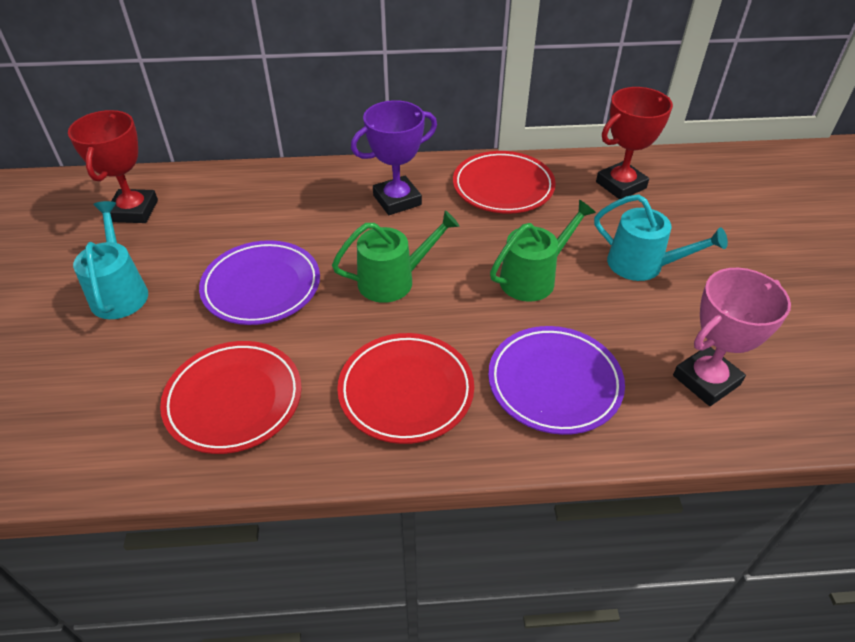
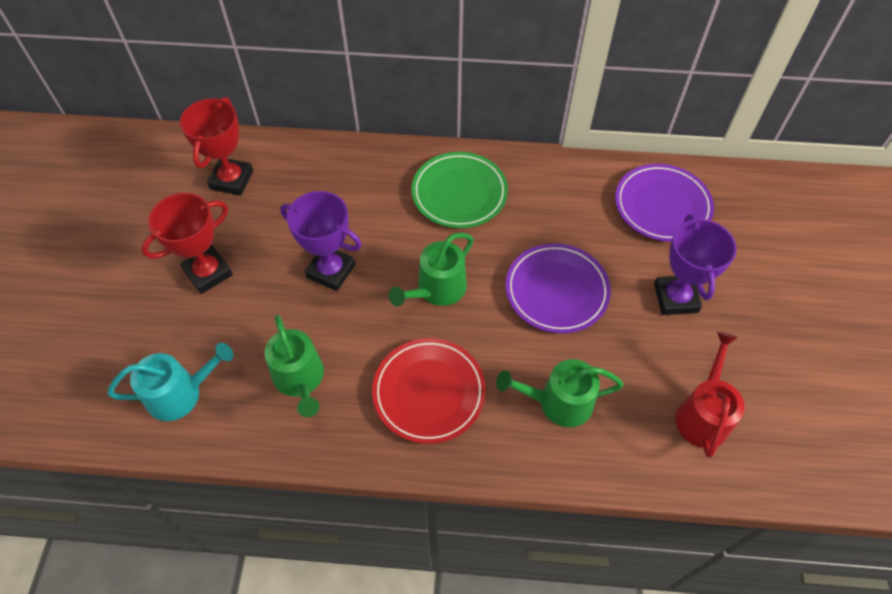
green plate: 0 -> 1
green watering can: 2 -> 3
pink trophy: 1 -> 0
purple trophy: 1 -> 2
red plate: 3 -> 1
red watering can: 0 -> 1
turquoise watering can: 2 -> 1

